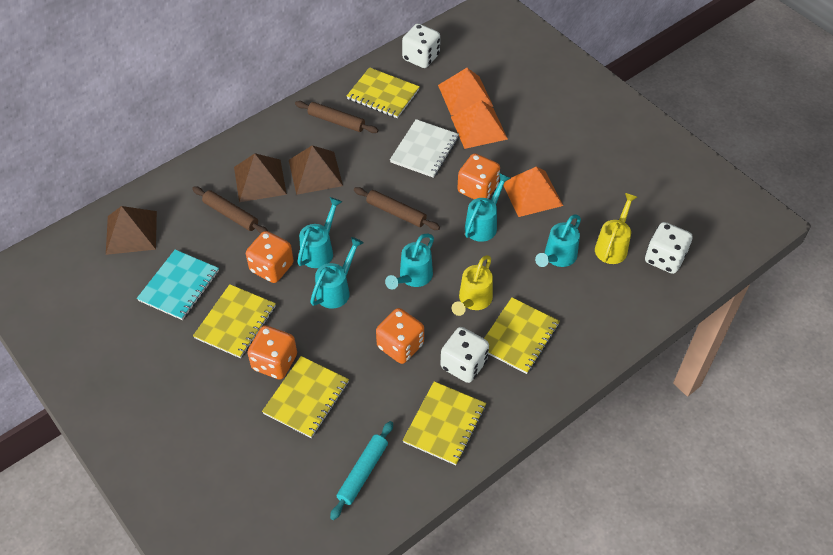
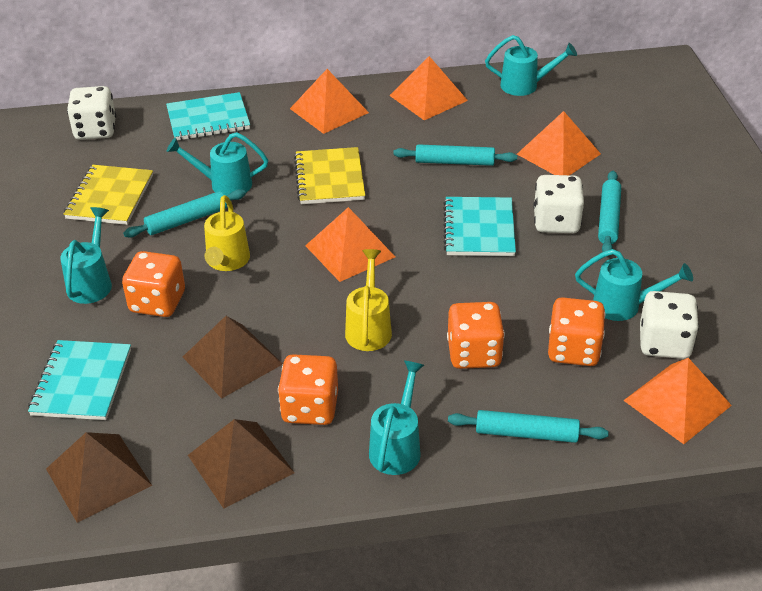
brown rolling pin: 3 -> 0
orange pyramid: 3 -> 5
turquoise notebook: 1 -> 3
turquoise rolling pin: 1 -> 4
white notebook: 1 -> 0
yellow notebook: 5 -> 2

